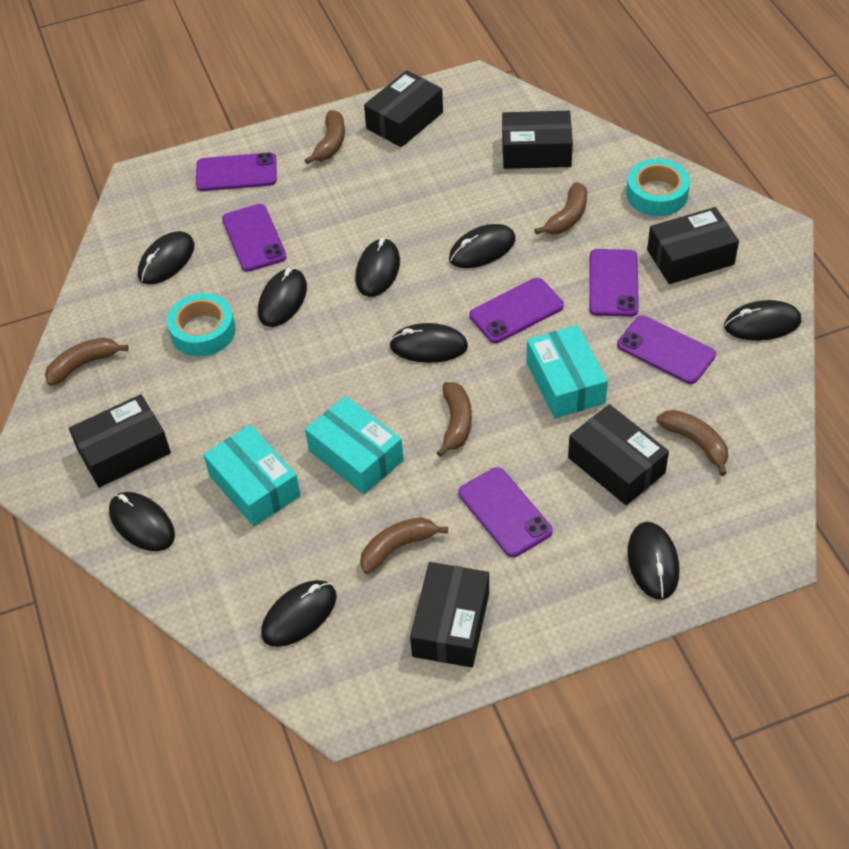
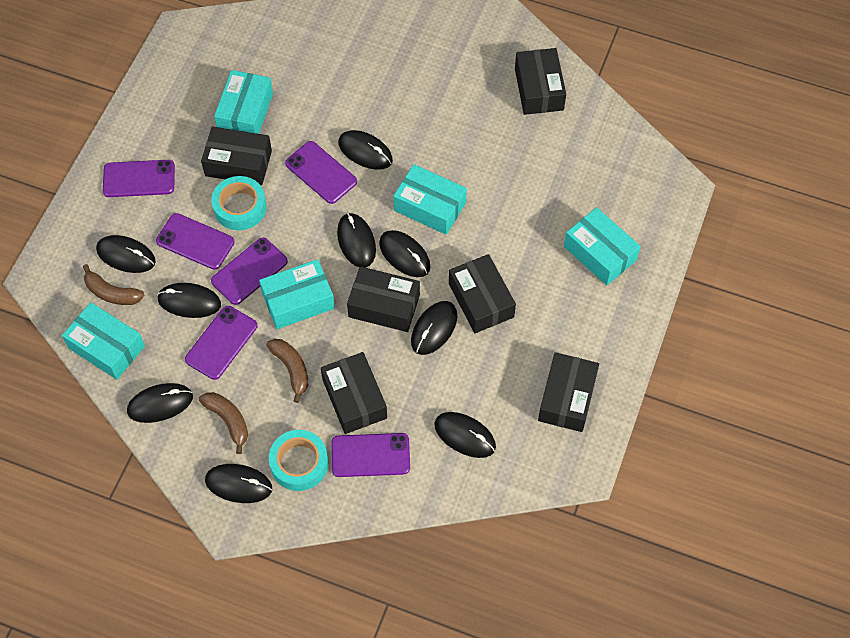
brown banana: 6 -> 3
turquoise box: 3 -> 5

